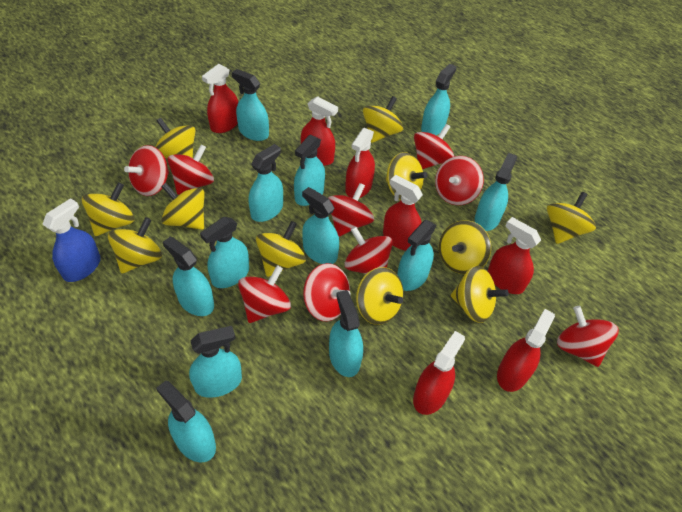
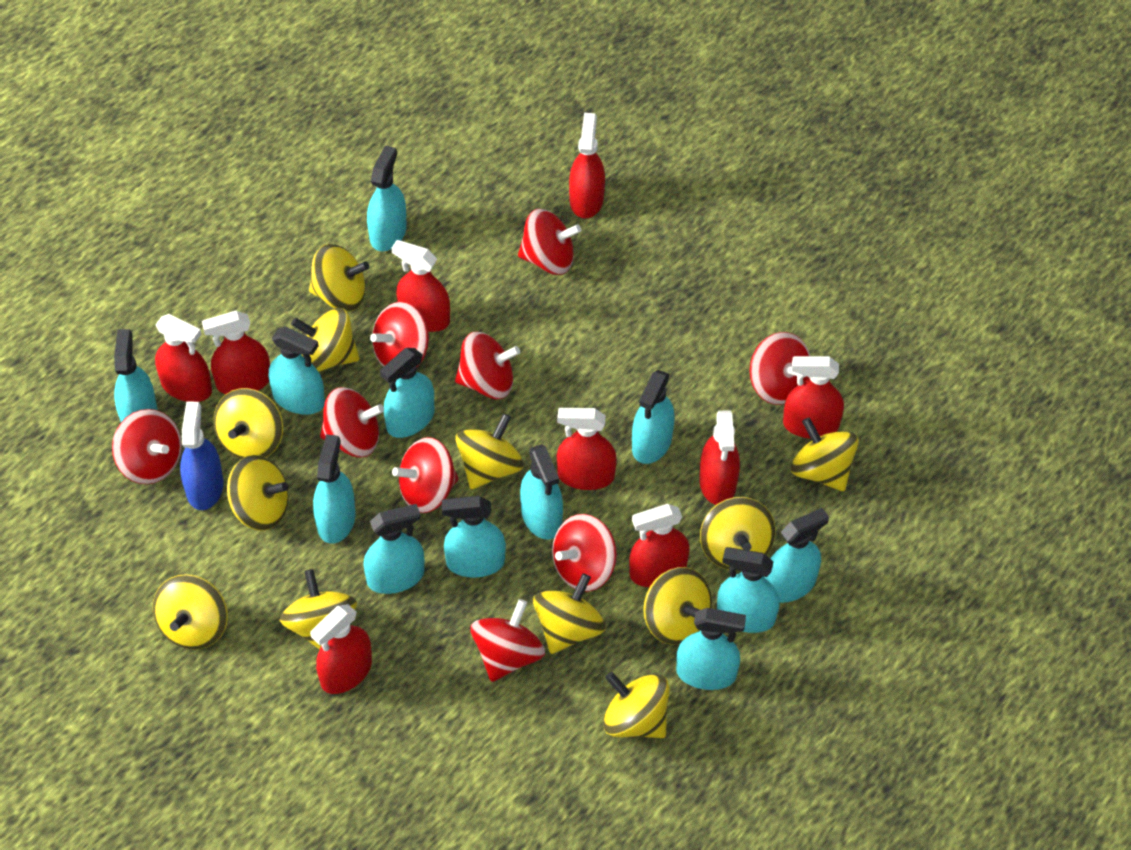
red spray bottle: 7 -> 9
yellow spinning top: 11 -> 12

